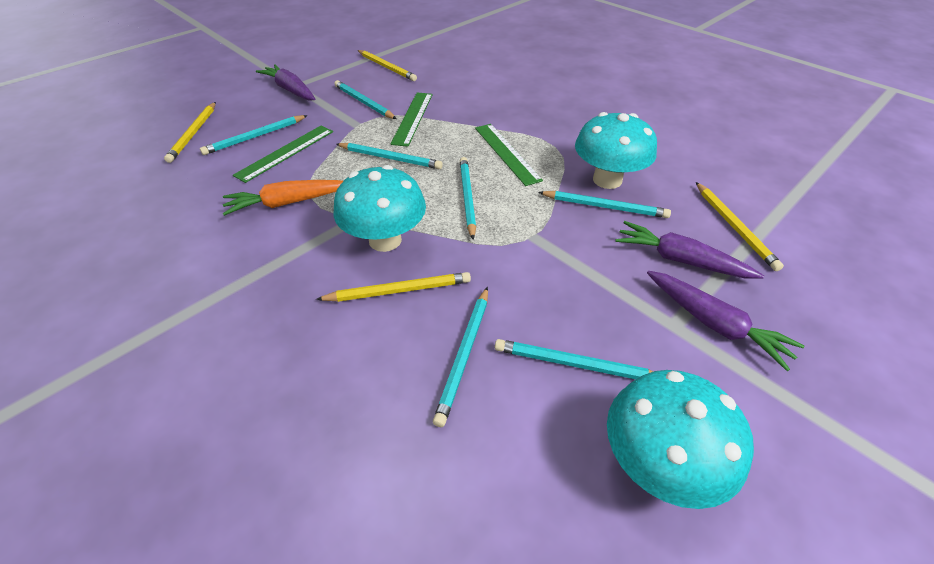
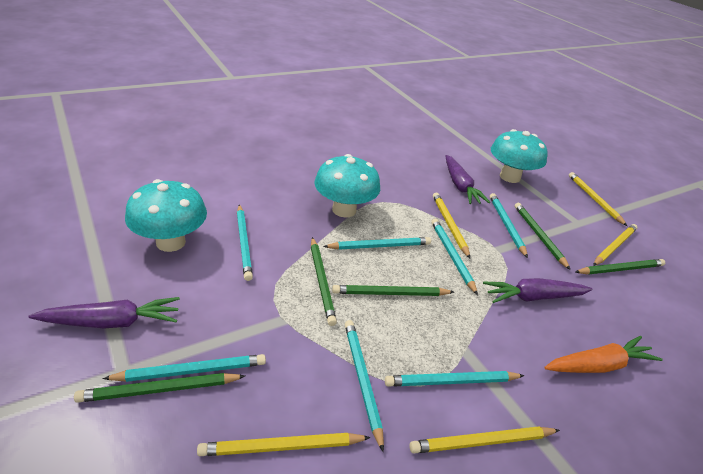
green pencil: 0 -> 5
green ruler: 3 -> 0
yellow pencil: 4 -> 5

